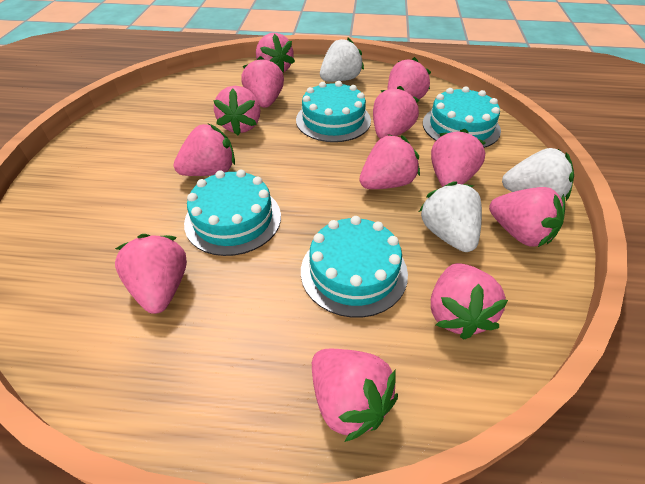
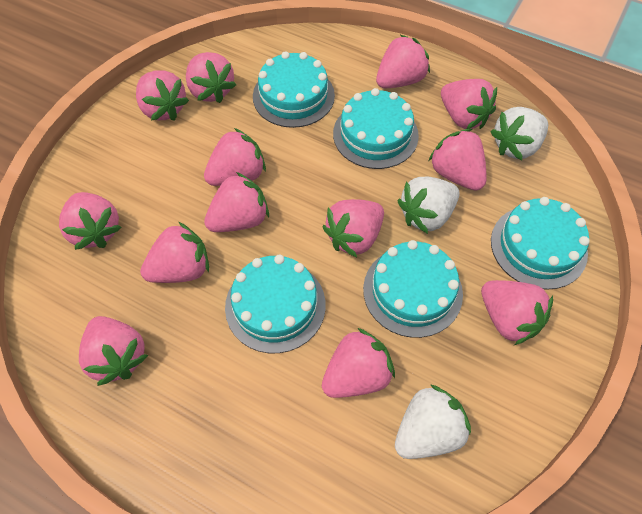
pink strawberry: 12 -> 13
turquoise cake: 4 -> 5

